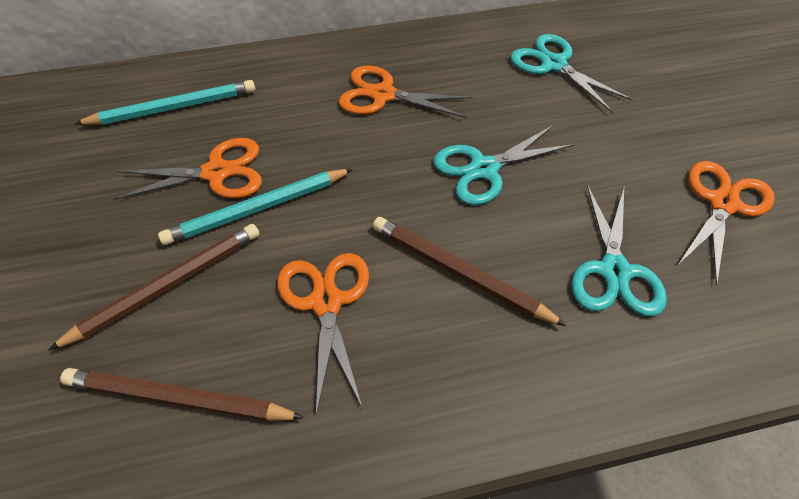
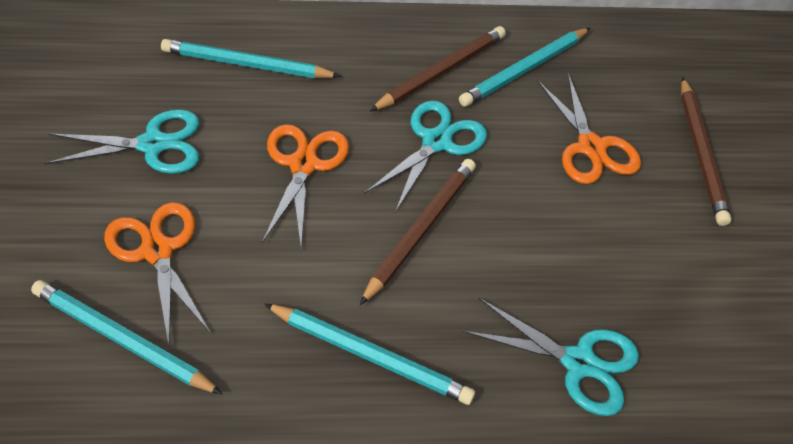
orange scissors: 4 -> 3
turquoise pencil: 2 -> 4

